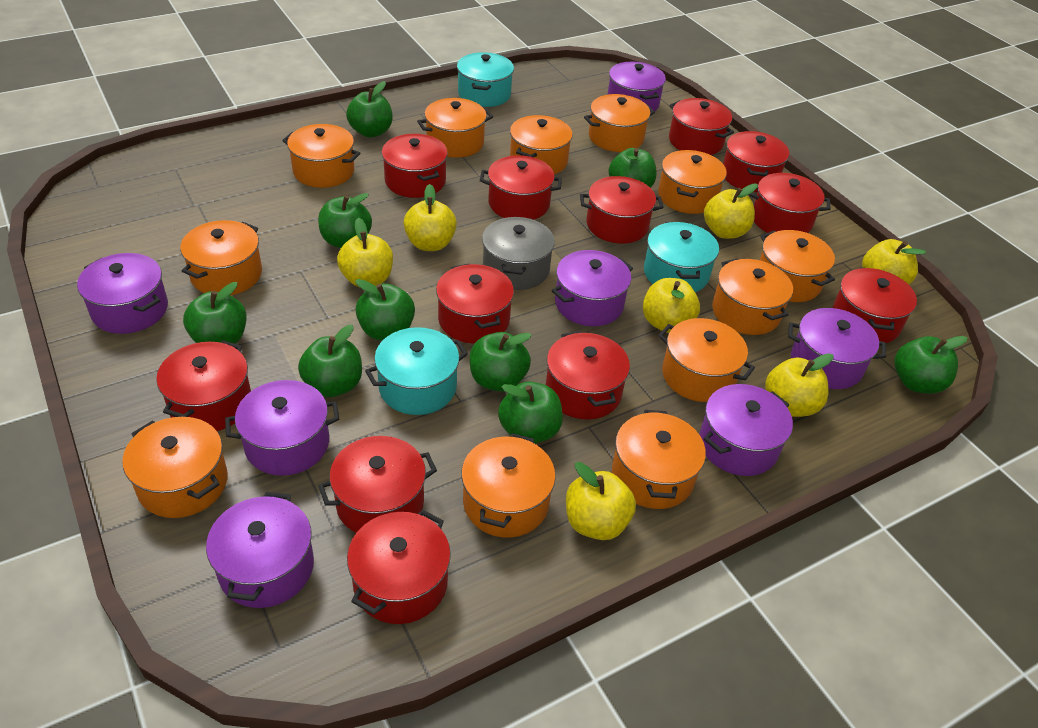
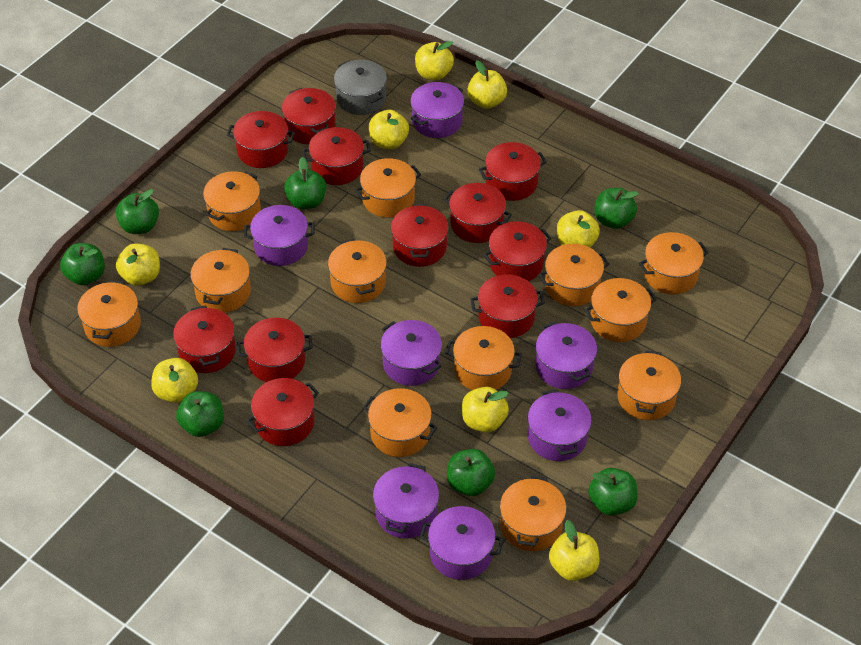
green apple: 9 -> 7
red pot: 12 -> 11
turquoise pot: 3 -> 0
yellow apple: 7 -> 8

